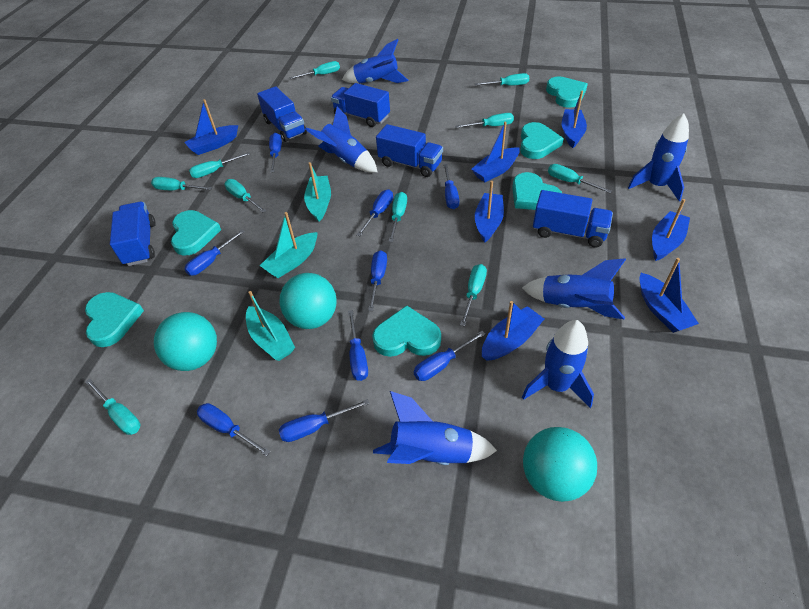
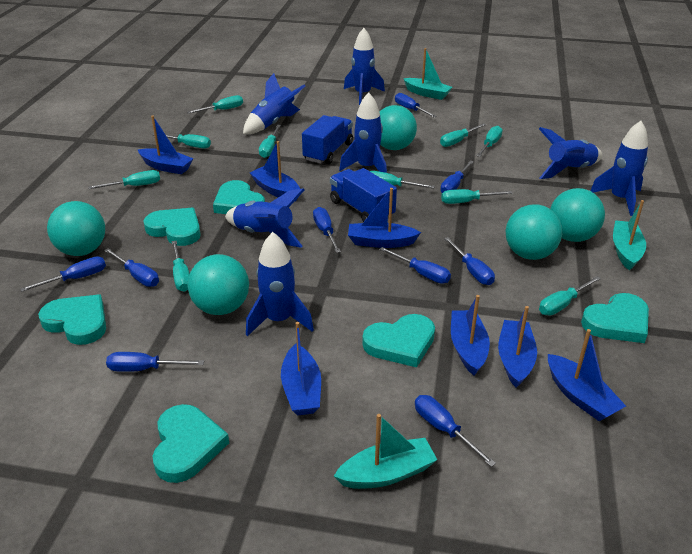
blue rocket: 6 -> 7
blue truck: 5 -> 2
turquoise ball: 3 -> 5

